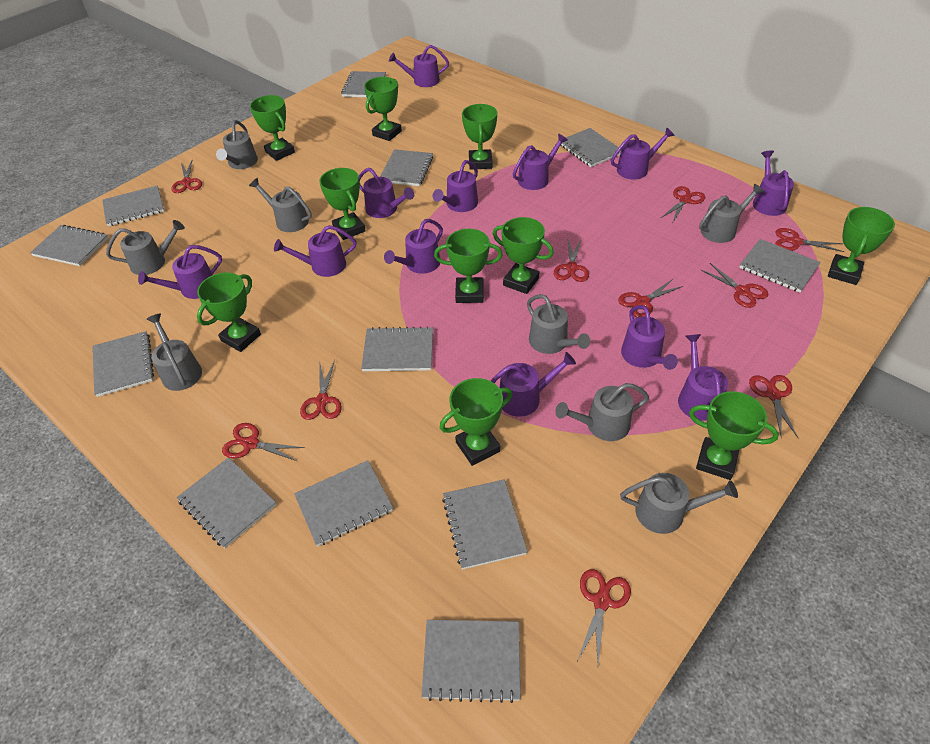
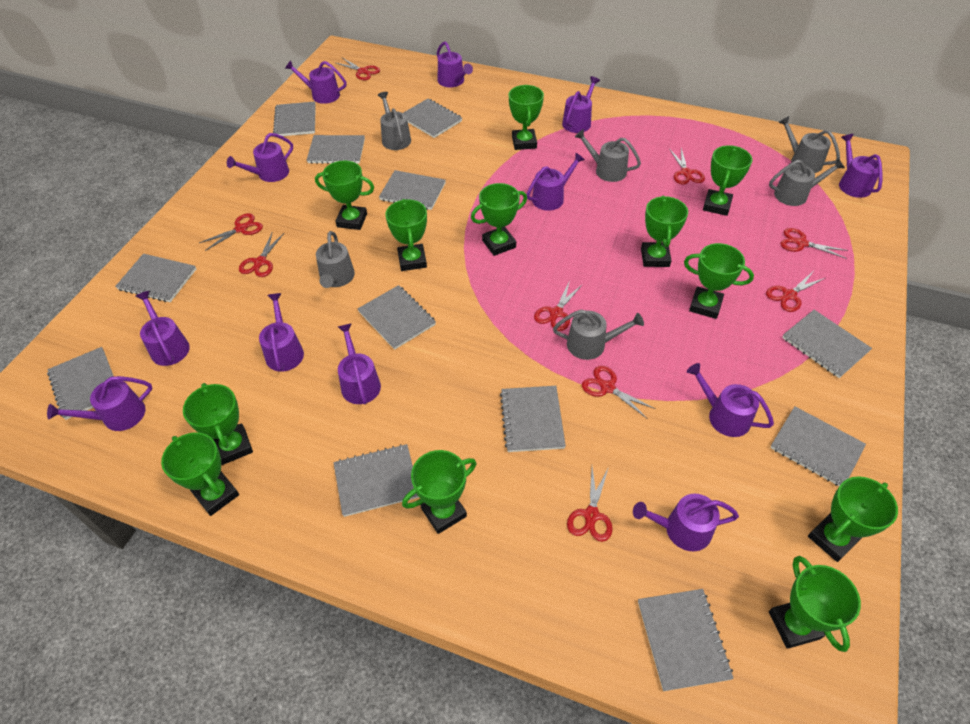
green trophy: 10 -> 12
grey watering can: 8 -> 6
red scissors: 10 -> 9

